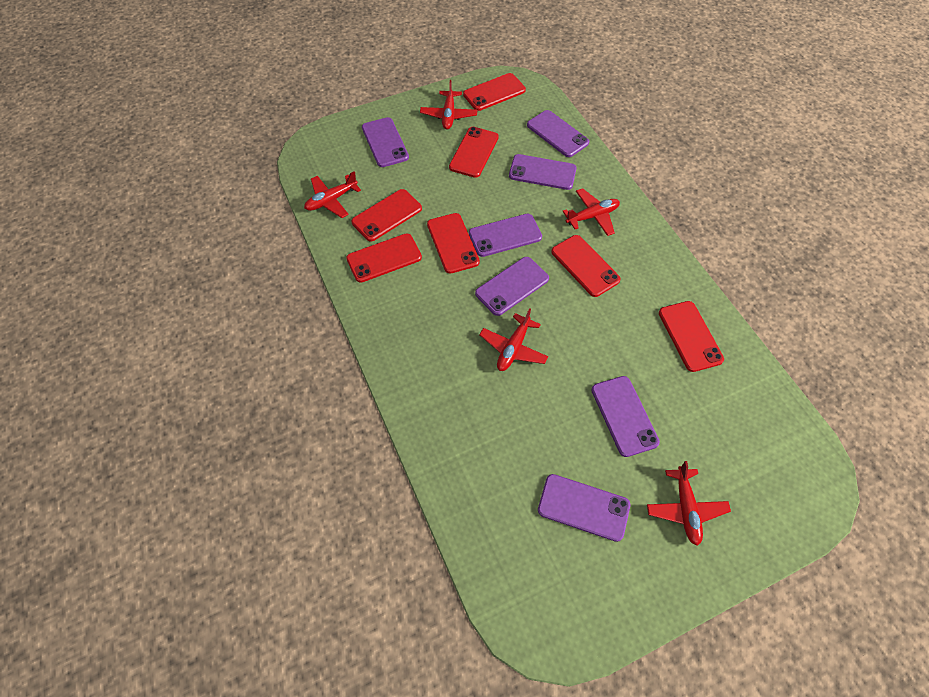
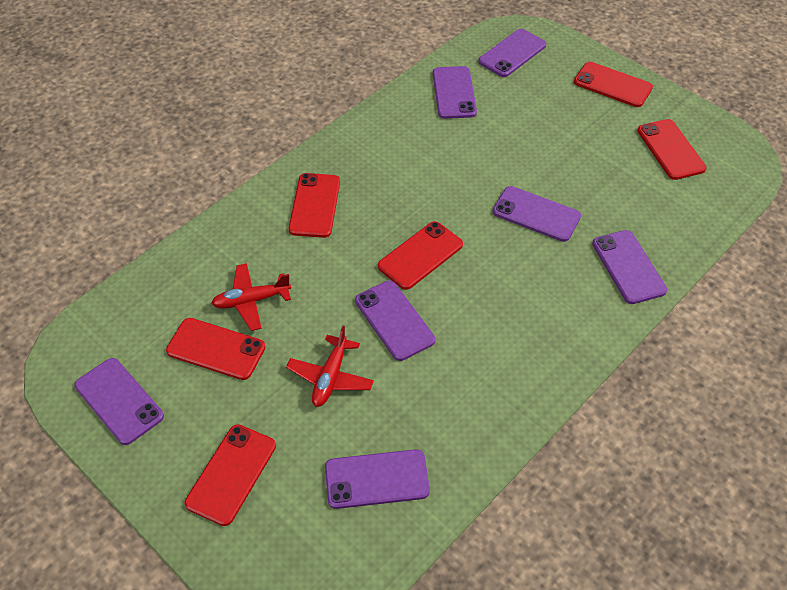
red phone: 7 -> 6
red plane: 5 -> 2

